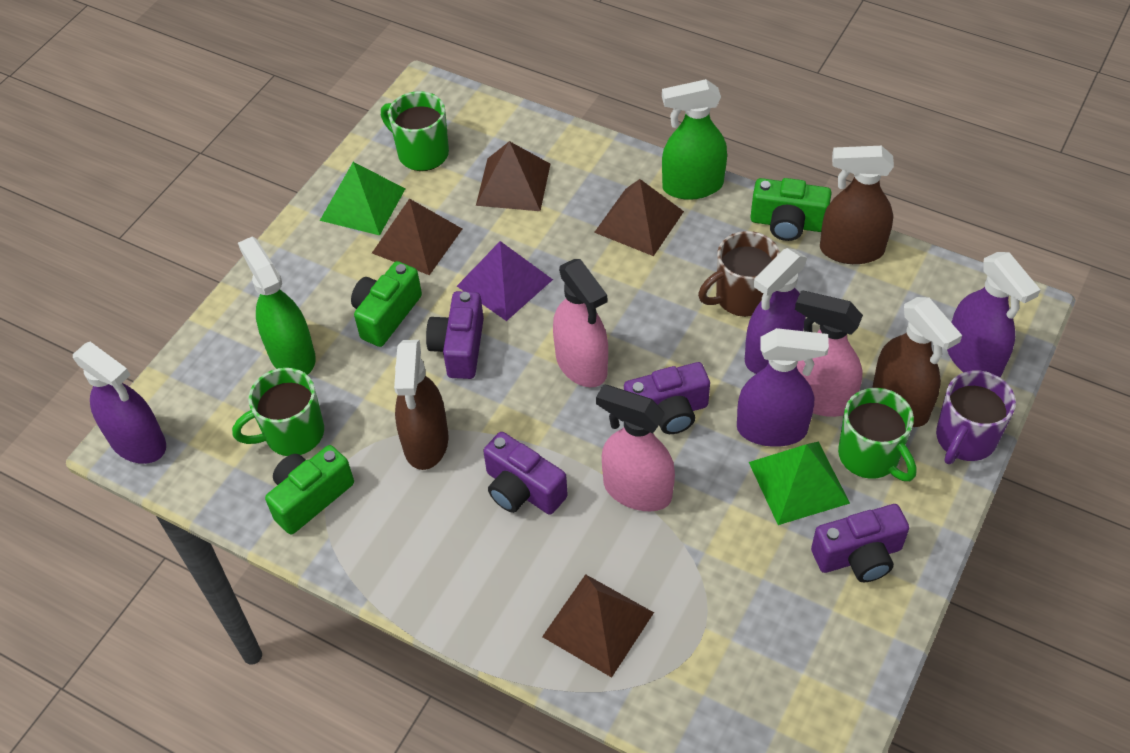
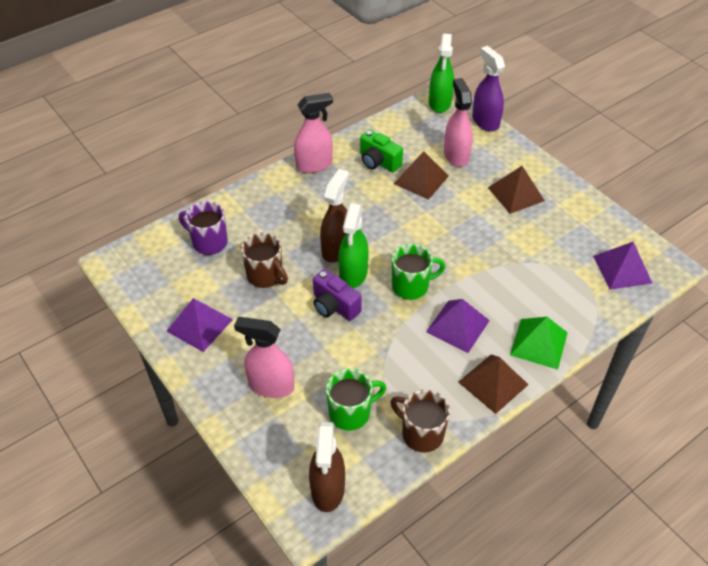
brown mug: 1 -> 2
brown pyramid: 4 -> 3
brown spray bottle: 3 -> 2
green camera: 3 -> 1
green mug: 3 -> 2
green pyramid: 2 -> 1
purple camera: 4 -> 1
purple pyramid: 1 -> 3
purple spray bottle: 4 -> 1

